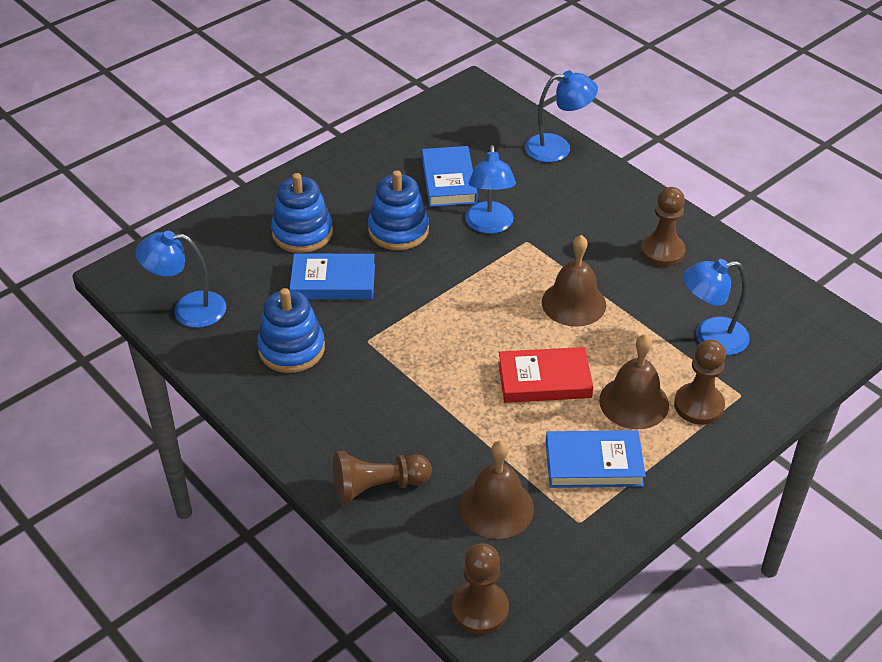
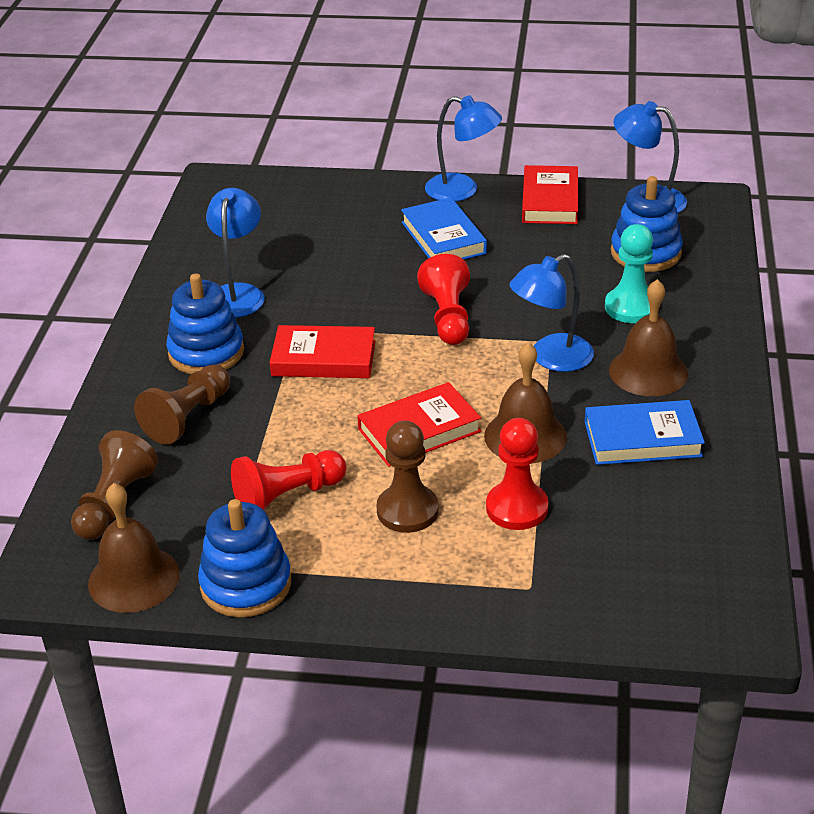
blue book: 3 -> 2
brown pawn: 4 -> 3
red book: 1 -> 3
red pawn: 0 -> 3
turquoise pawn: 0 -> 1

